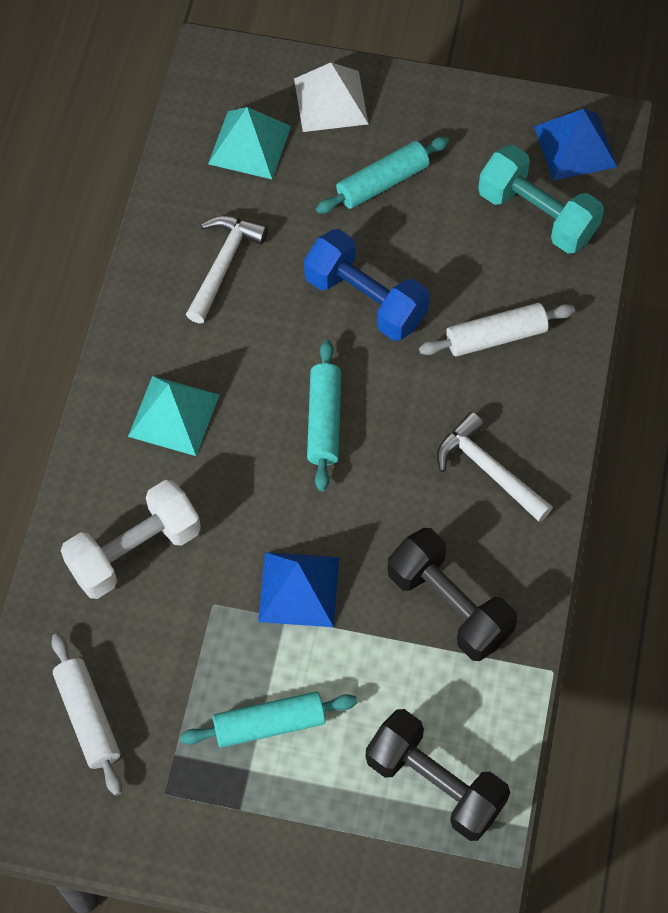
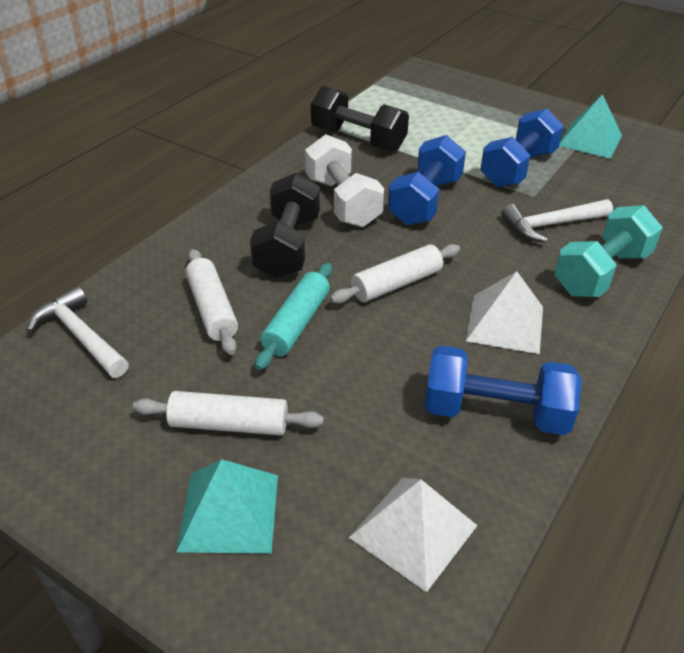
blue dumbbell: 1 -> 3
blue pyramid: 2 -> 0
turquoise rolling pin: 3 -> 1
white pyramid: 1 -> 2
white rolling pin: 2 -> 3

